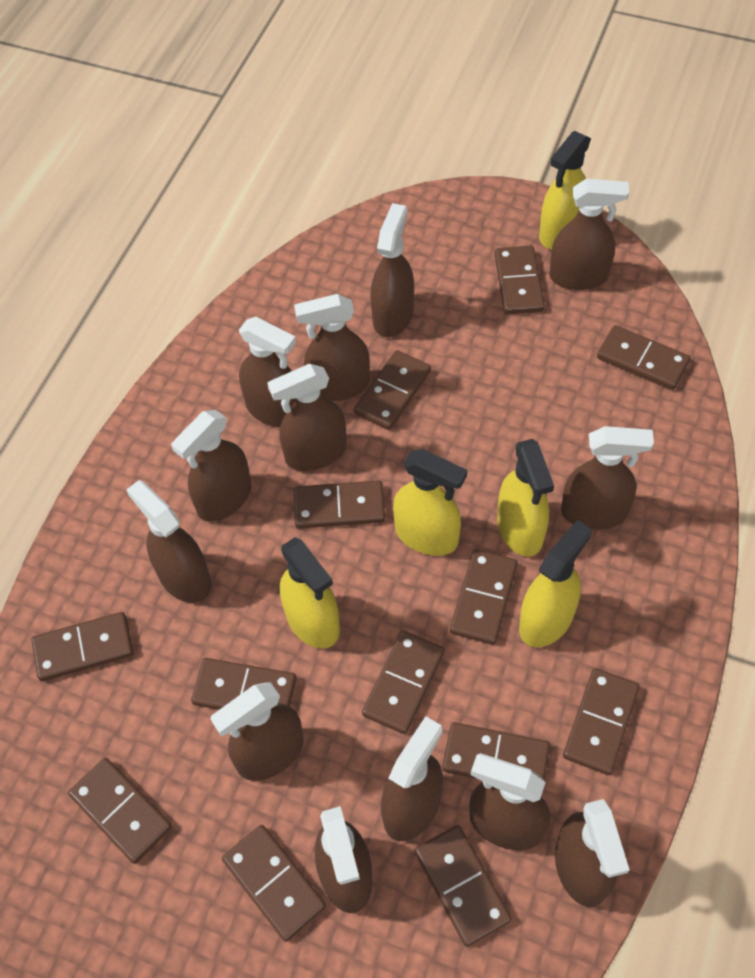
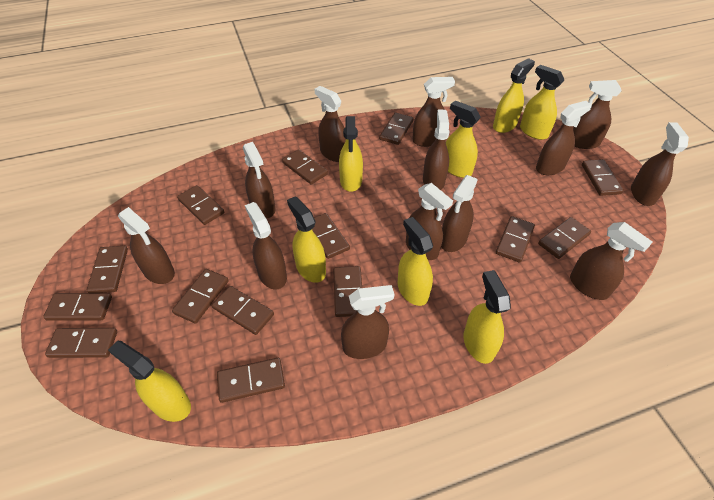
brown domino: 13 -> 14
yellow spray bottle: 5 -> 8

